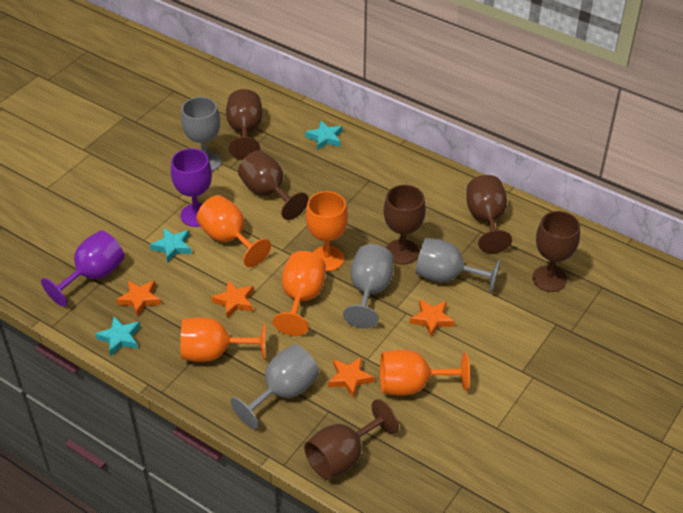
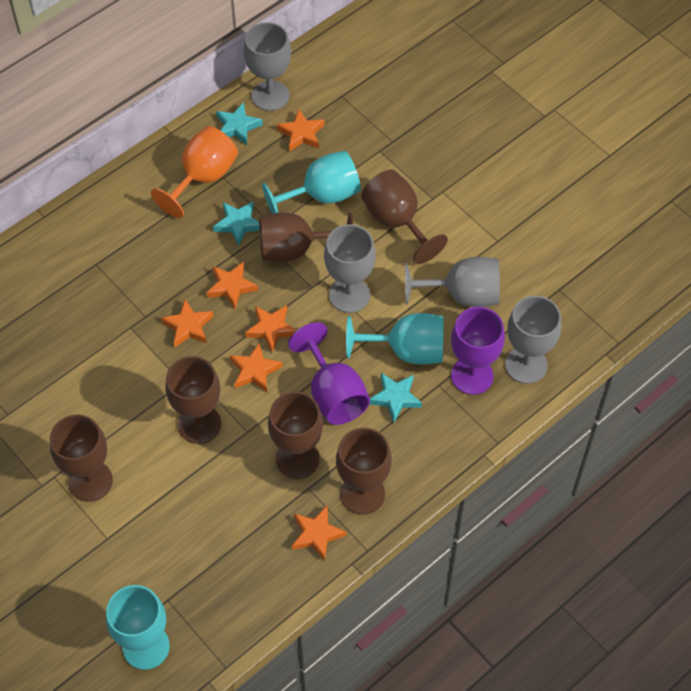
orange goblet: 5 -> 1
orange star: 4 -> 6
turquoise goblet: 0 -> 3

